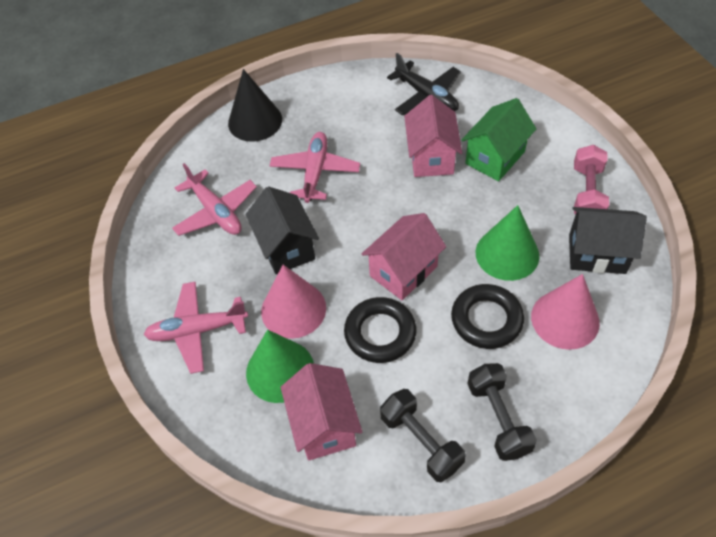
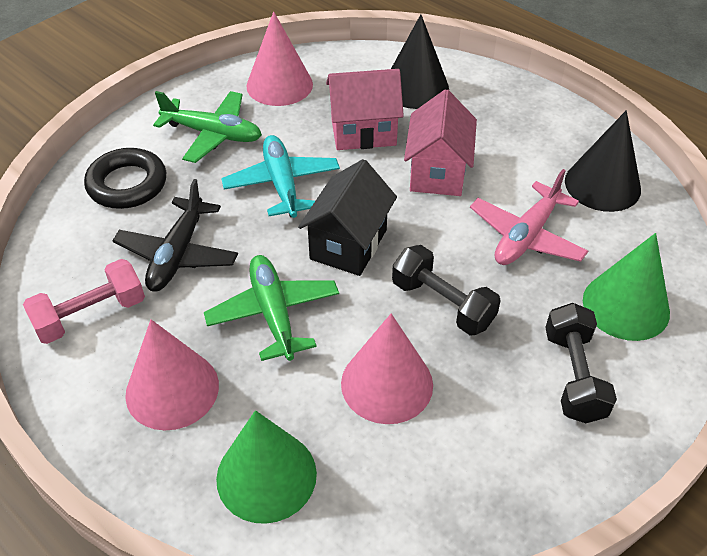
black cone: 1 -> 2
black house: 2 -> 1
black ring: 2 -> 1
green house: 1 -> 0
green plane: 0 -> 2
pink cone: 2 -> 3
pink house: 3 -> 2
pink plane: 3 -> 1
turquoise plane: 0 -> 1

